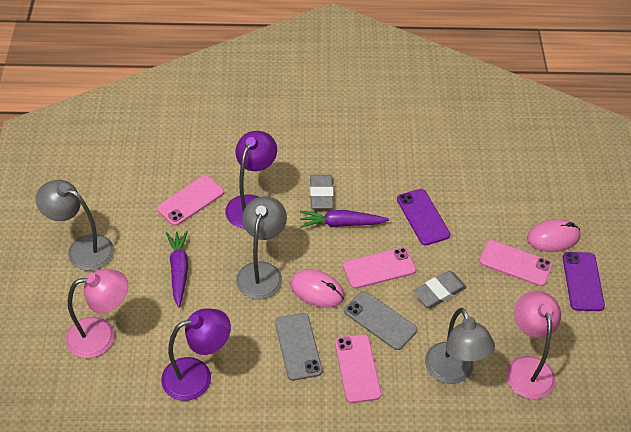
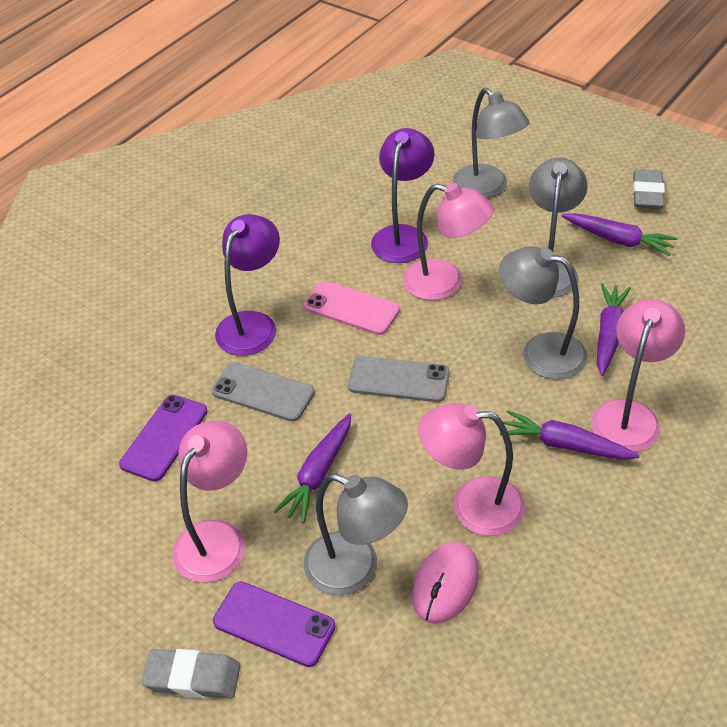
grey lamp: 3 -> 4
pink lamp: 2 -> 4
pink mouse: 2 -> 1
pink phone: 4 -> 1
purple carrot: 2 -> 4

